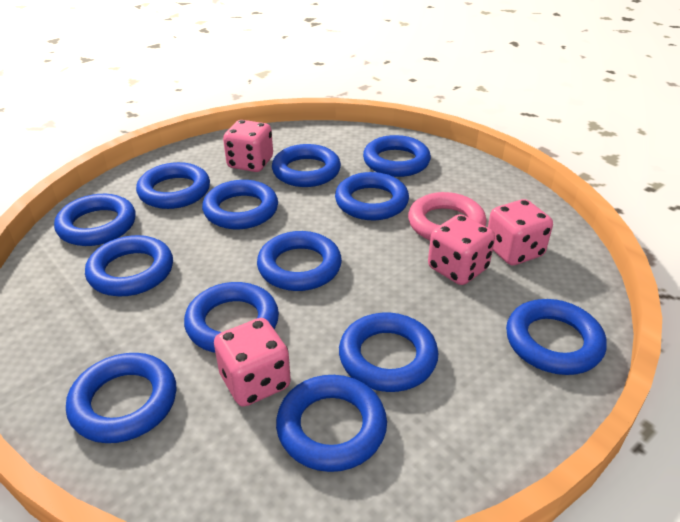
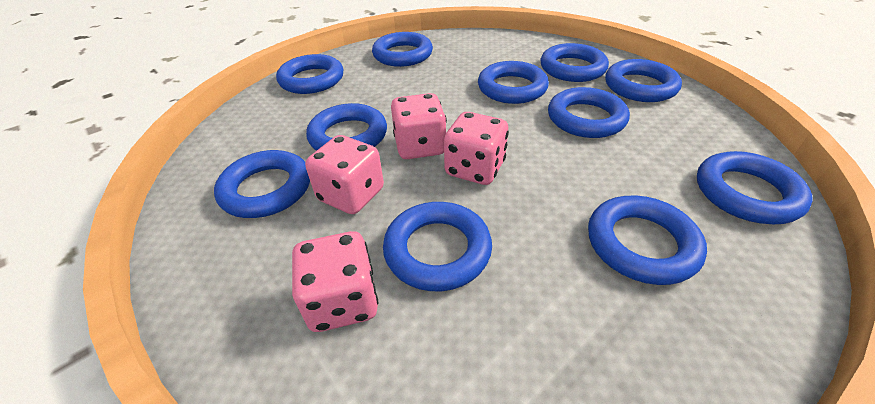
blue ring: 13 -> 11
pink ring: 1 -> 0

